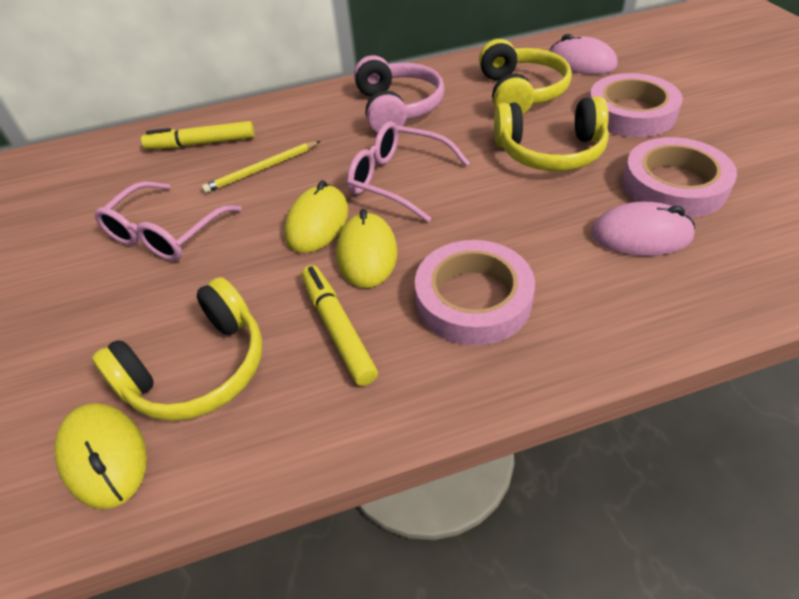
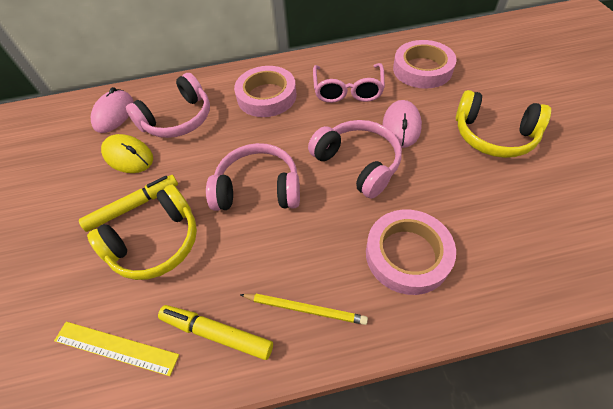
pink glasses: 2 -> 1
pink headphones: 1 -> 3
yellow headphones: 3 -> 2
yellow mouse: 3 -> 1
yellow ruler: 0 -> 1

